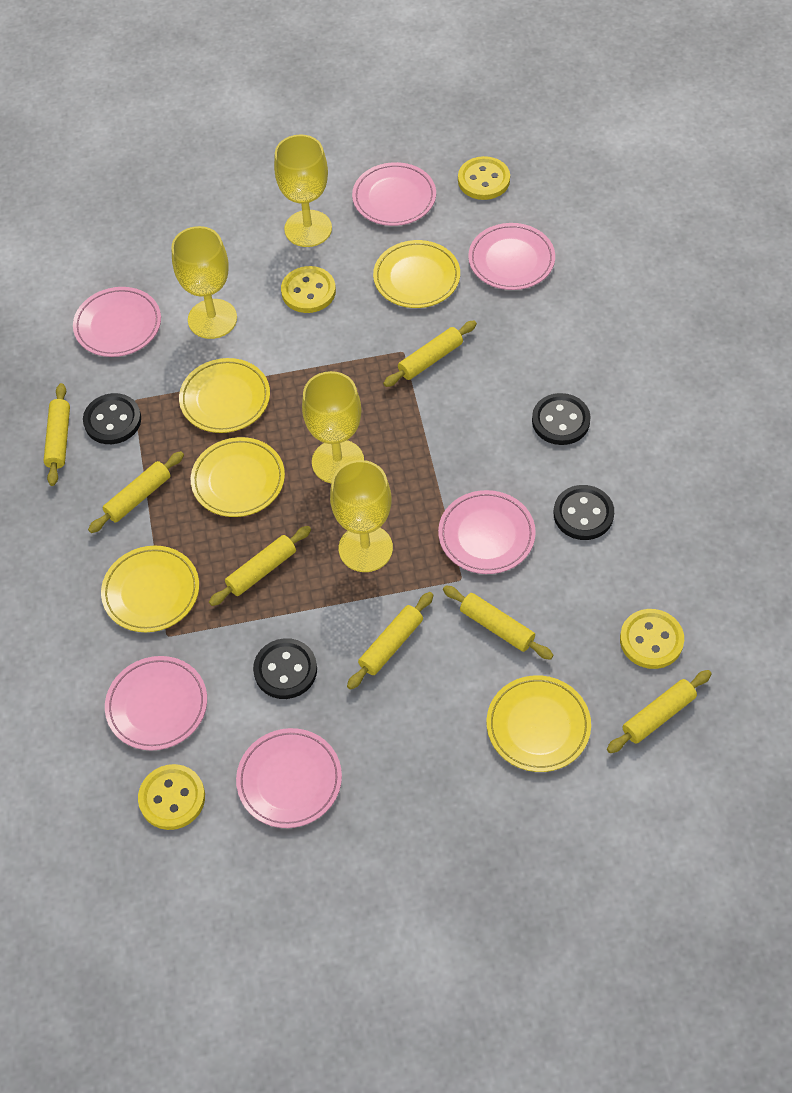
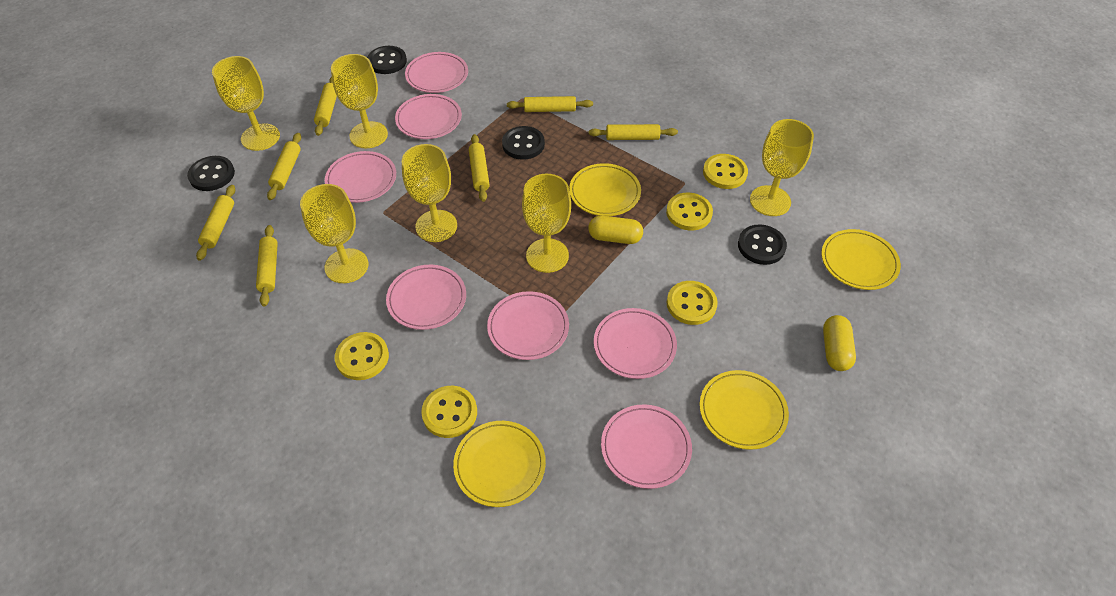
pink plate: 6 -> 7
yellow button: 4 -> 5
yellow capsule: 0 -> 2
yellow goblet: 4 -> 6
yellow plate: 5 -> 4

